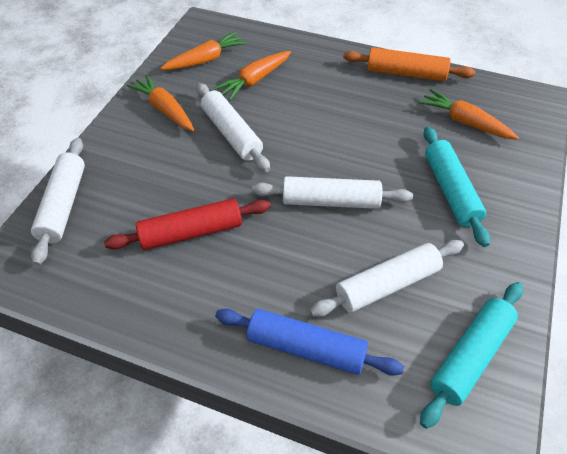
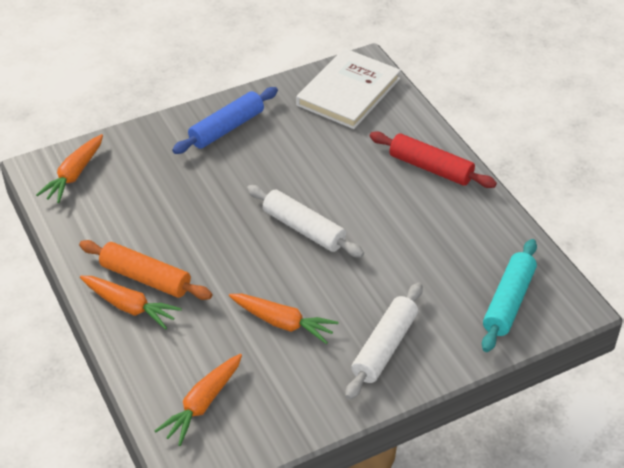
turquoise rolling pin: 2 -> 1
white book: 0 -> 1
white rolling pin: 4 -> 2

